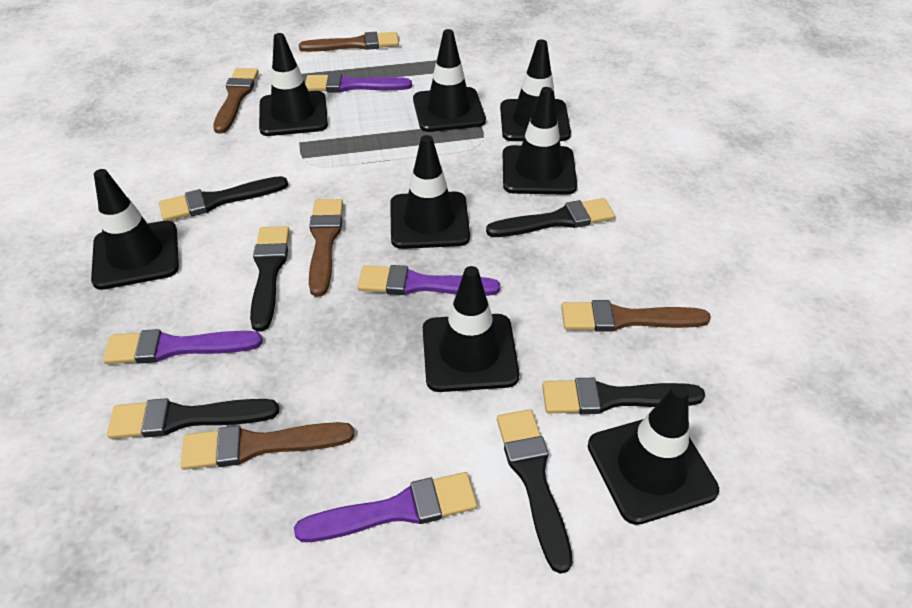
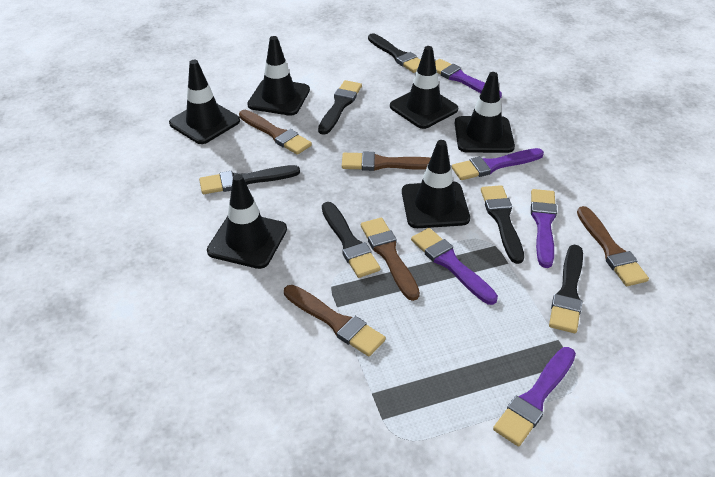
black traffic cone: 8 -> 6
purple brush: 4 -> 5

